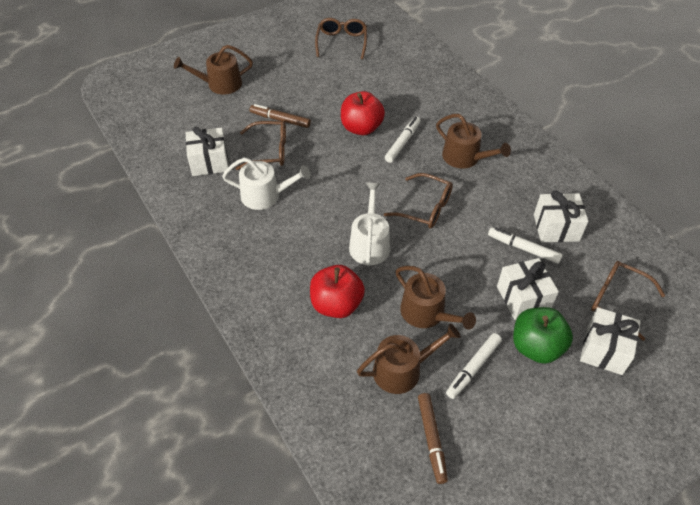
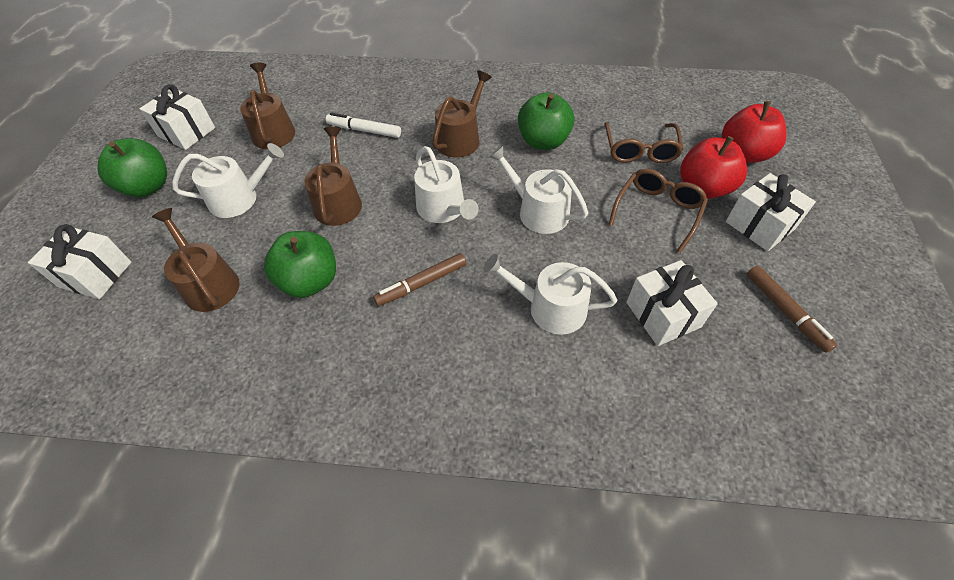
brown glasses: 4 -> 2
green apple: 1 -> 3
white marker: 3 -> 1
white watering can: 2 -> 4

